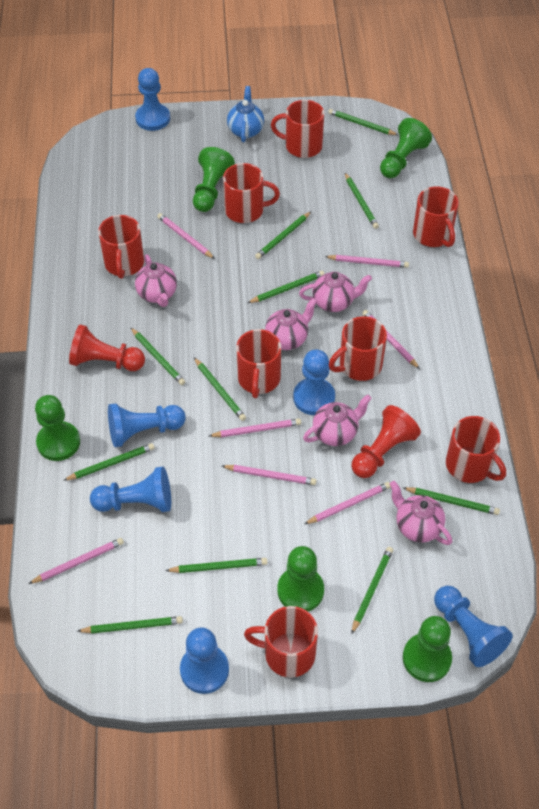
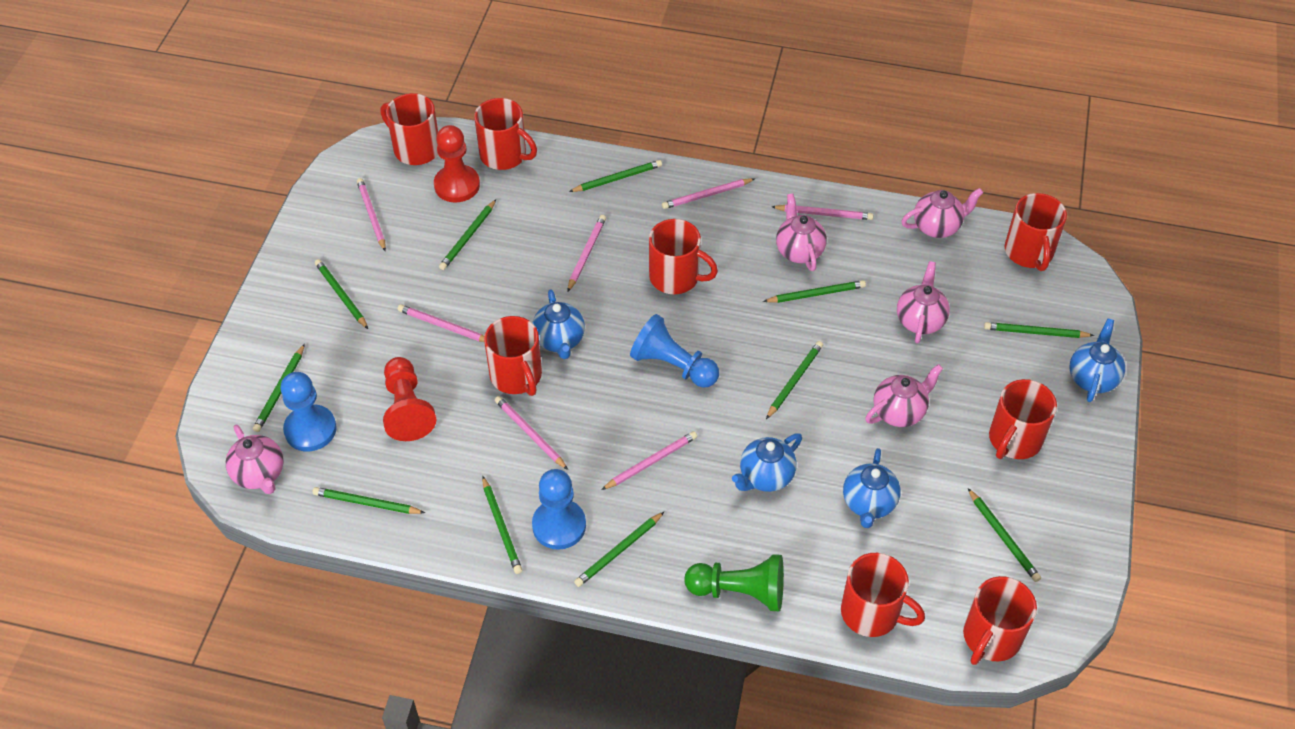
blue pawn: 6 -> 3
blue teapot: 1 -> 4
green pawn: 5 -> 1

